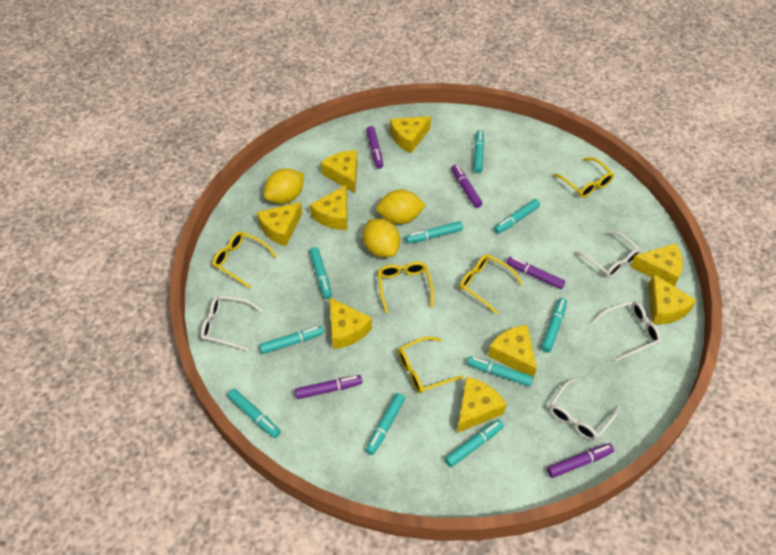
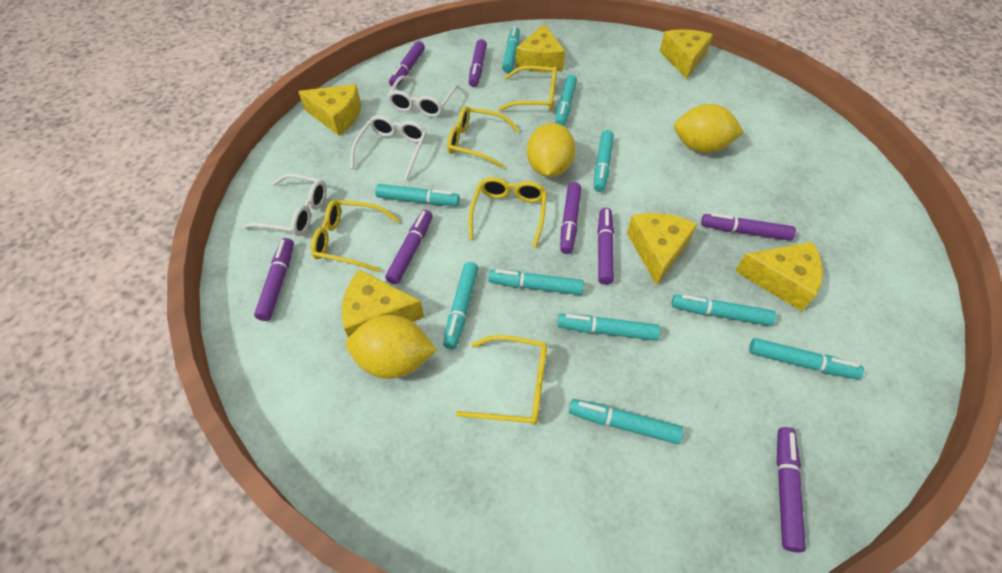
purple marker: 5 -> 8
white glasses: 4 -> 3
yellow cheese: 9 -> 6

